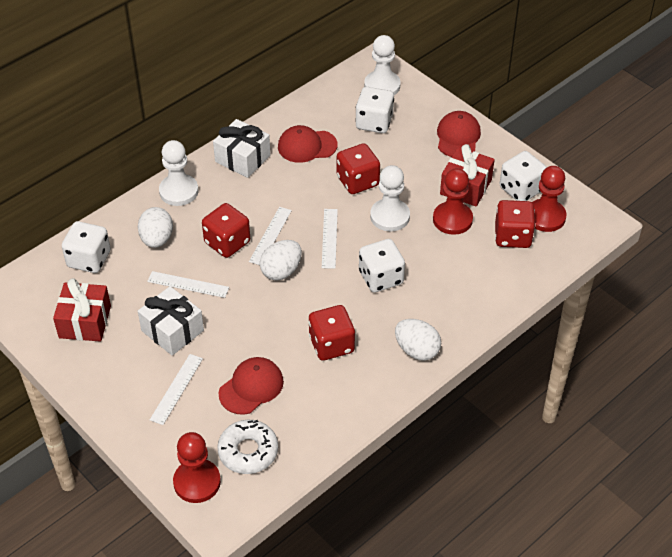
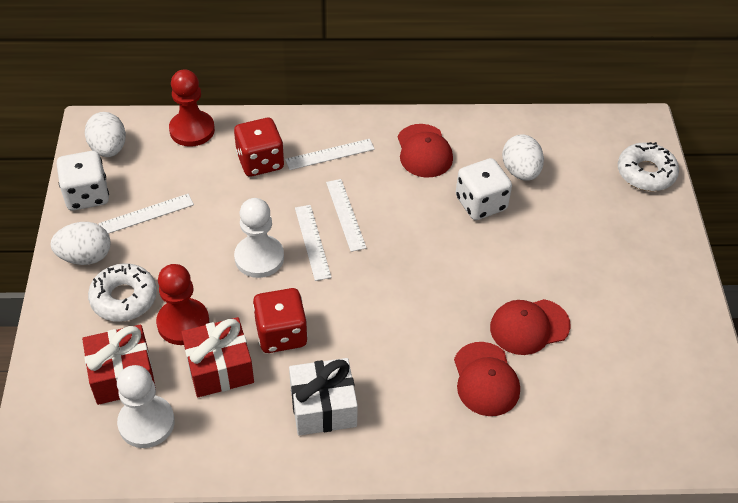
red dice: 4 -> 2
red pawn: 3 -> 2
white dice: 4 -> 2
white donut: 1 -> 2
white gift: 2 -> 1
white pawn: 3 -> 2

